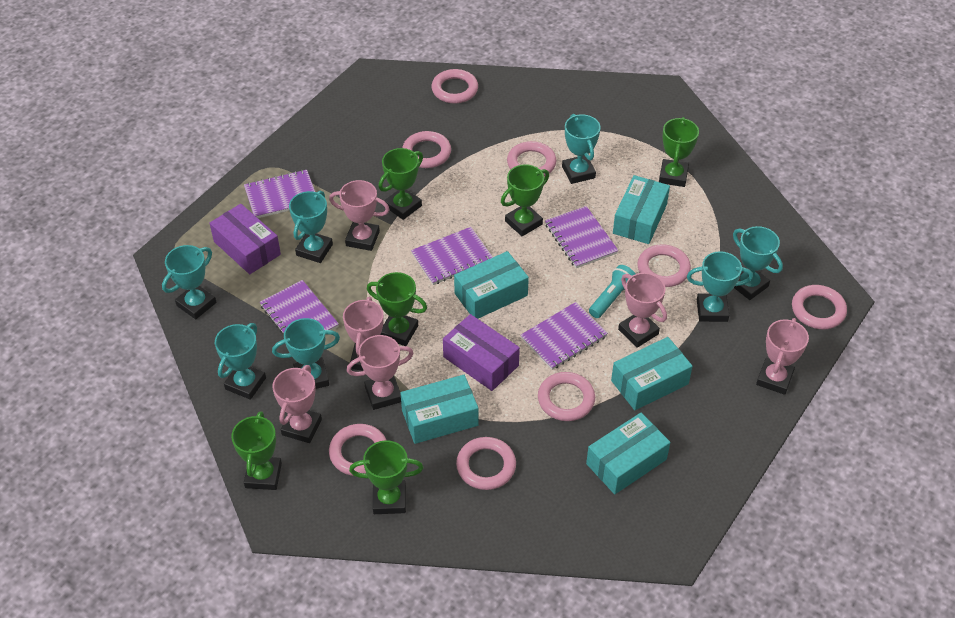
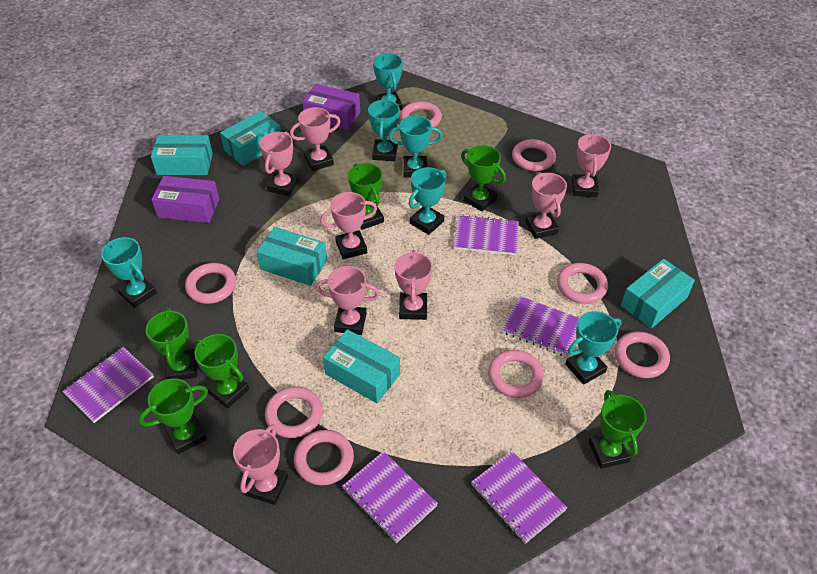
pink trophy: 6 -> 8
turquoise flashlight: 1 -> 0
turquoise trophy: 7 -> 6

